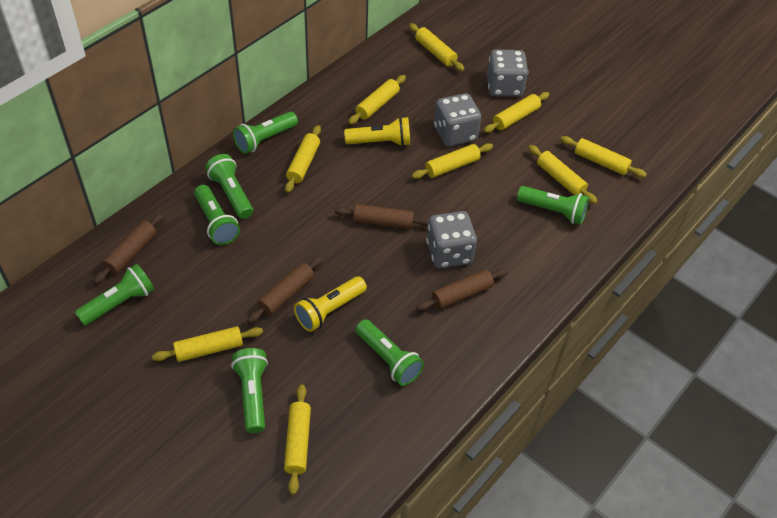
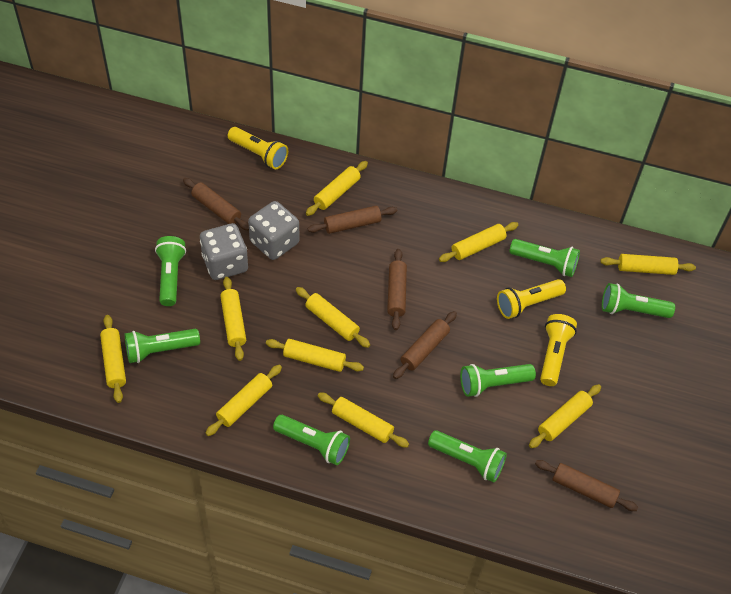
brown rolling pin: 4 -> 5
grey dice: 3 -> 2
yellow flashlight: 2 -> 3
yellow rolling pin: 9 -> 10

